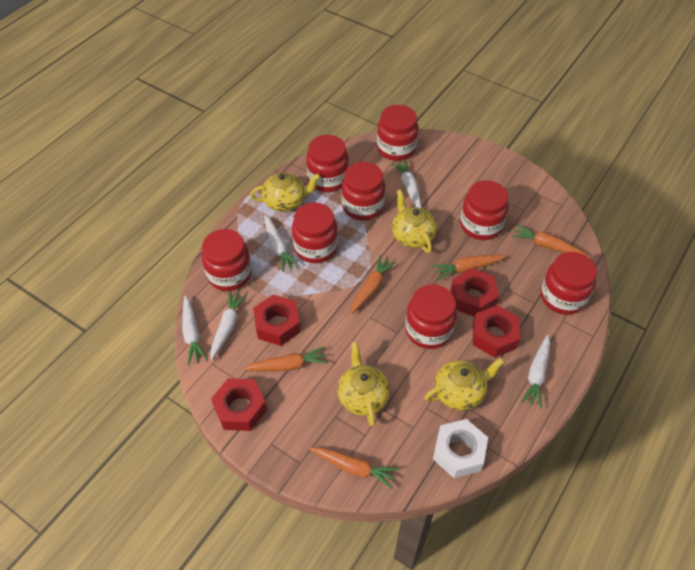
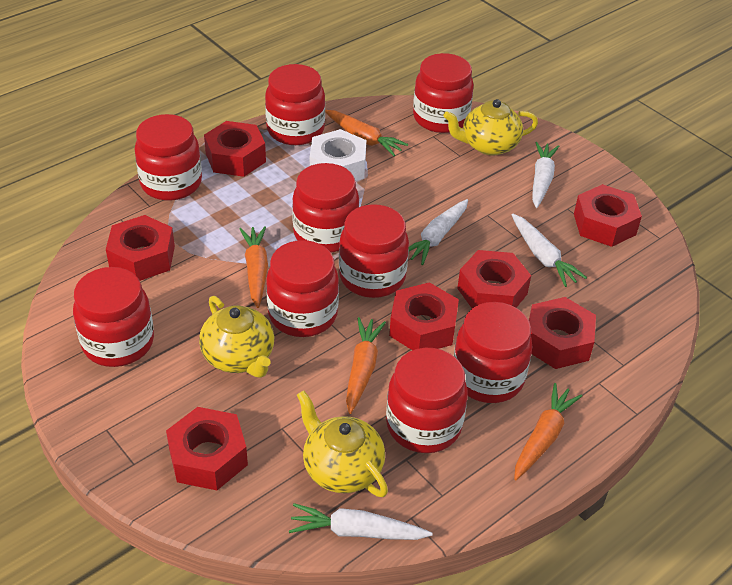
orange carrot: 5 -> 4
red jar: 8 -> 9
red nut: 4 -> 7
white carrot: 5 -> 4
yellow teapot: 4 -> 3

